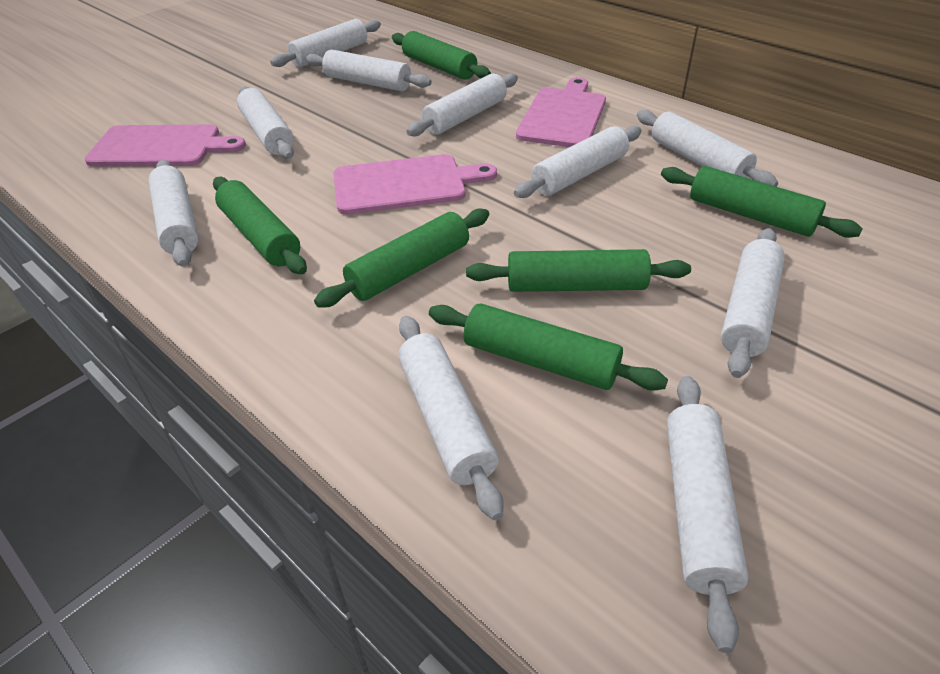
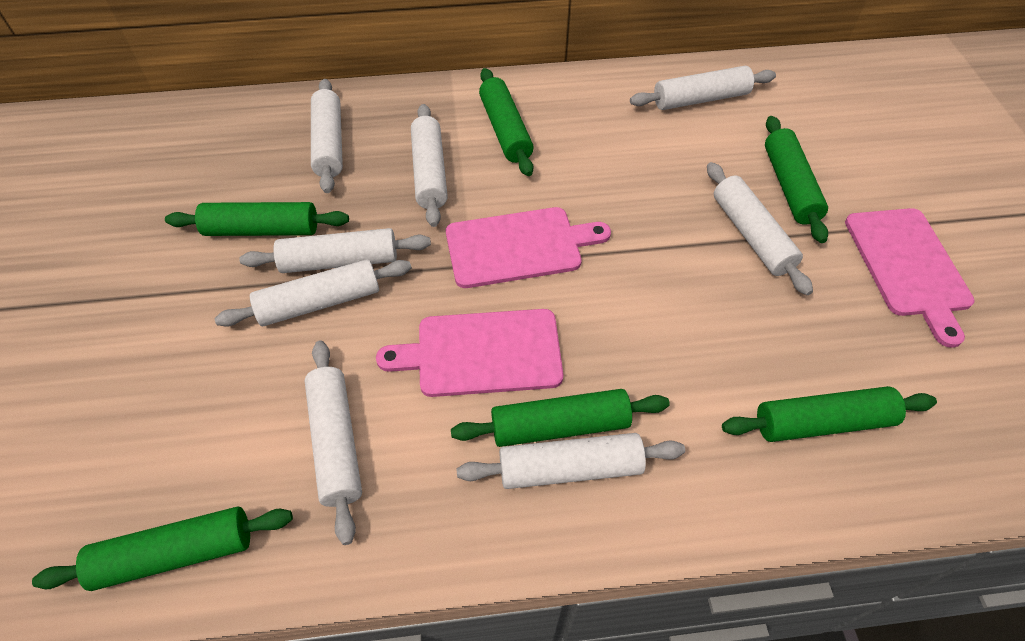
white rolling pin: 10 -> 8

